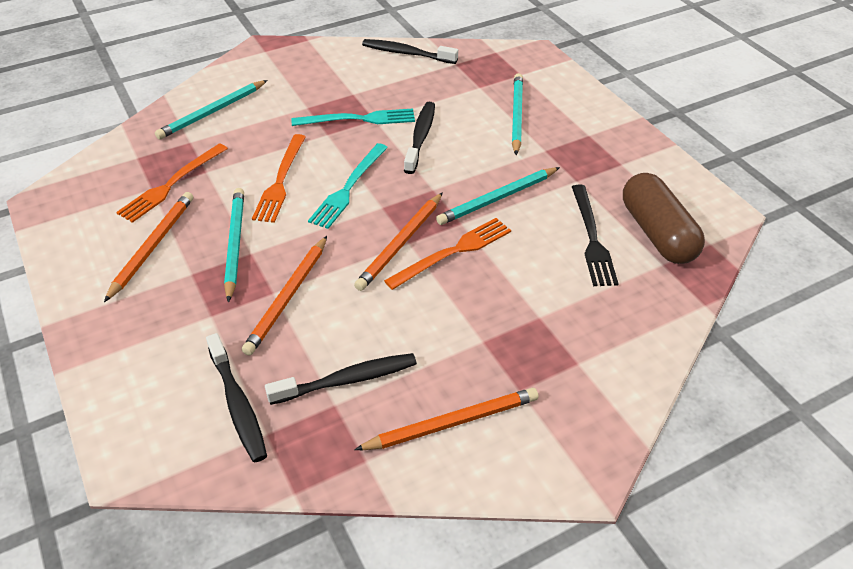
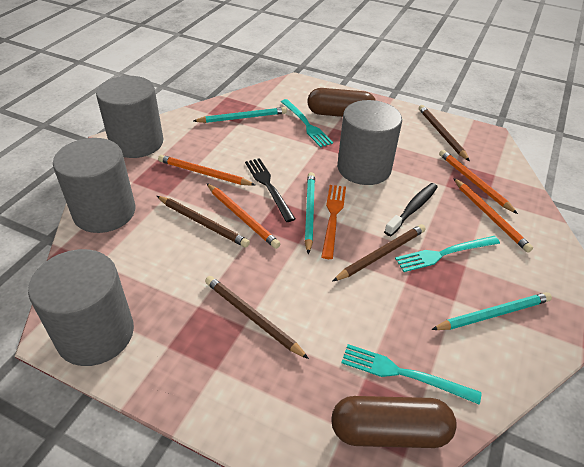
black toothbrush: 4 -> 1
brown capsule: 1 -> 2
brown pencil: 0 -> 4
grey cylinder: 0 -> 4
orange fork: 3 -> 1
turquoise fork: 2 -> 3
turquoise pencil: 4 -> 3

